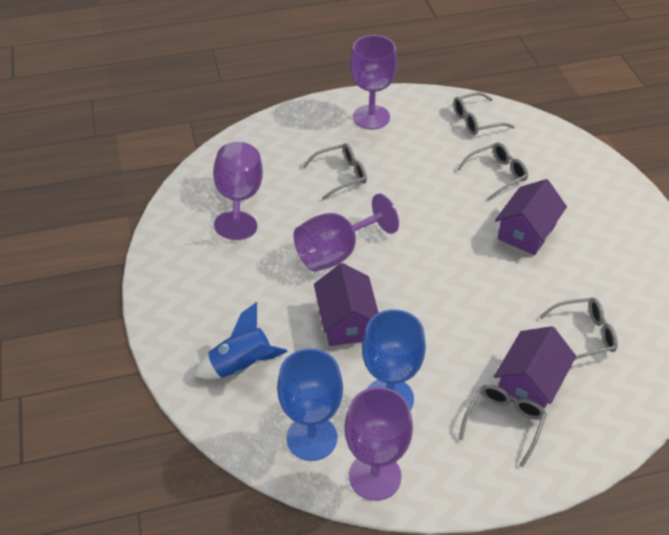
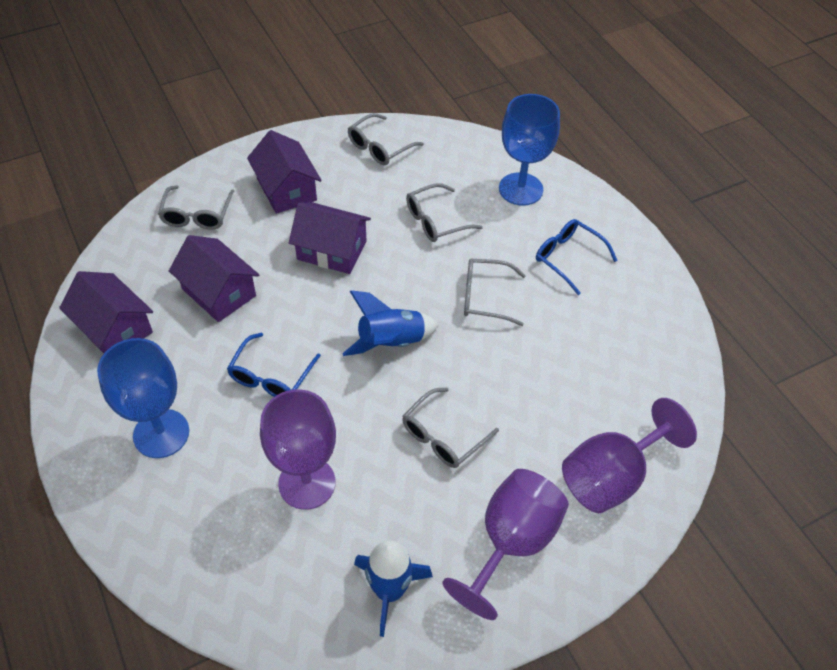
blue glasses: 0 -> 2
blue rocket: 1 -> 2
purple goblet: 4 -> 3
purple house: 3 -> 4

